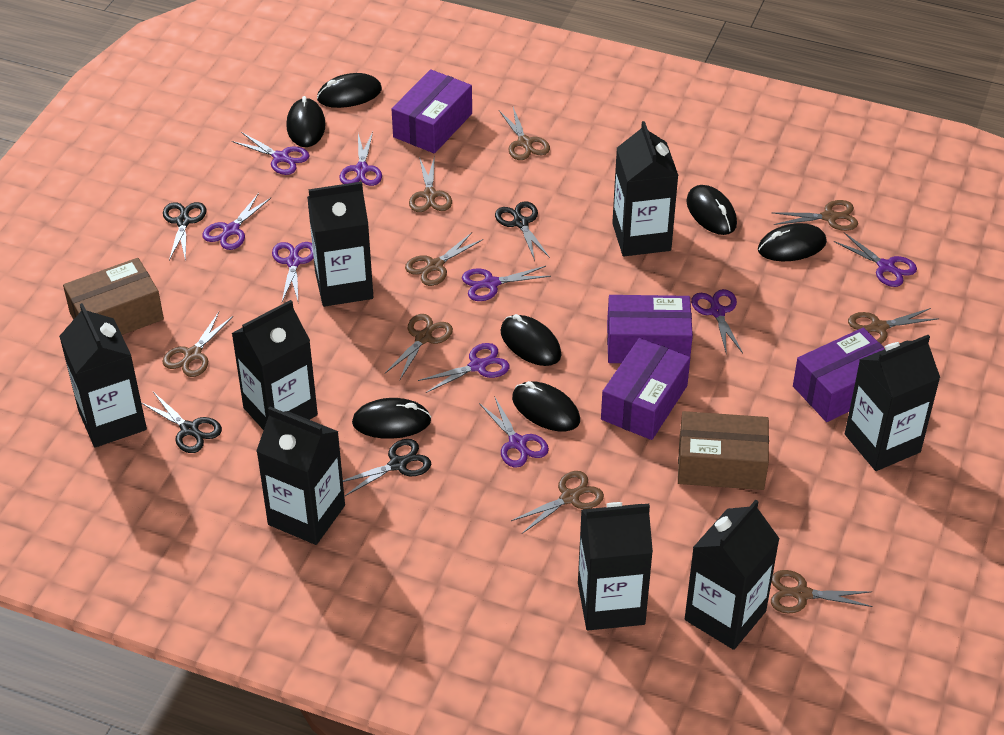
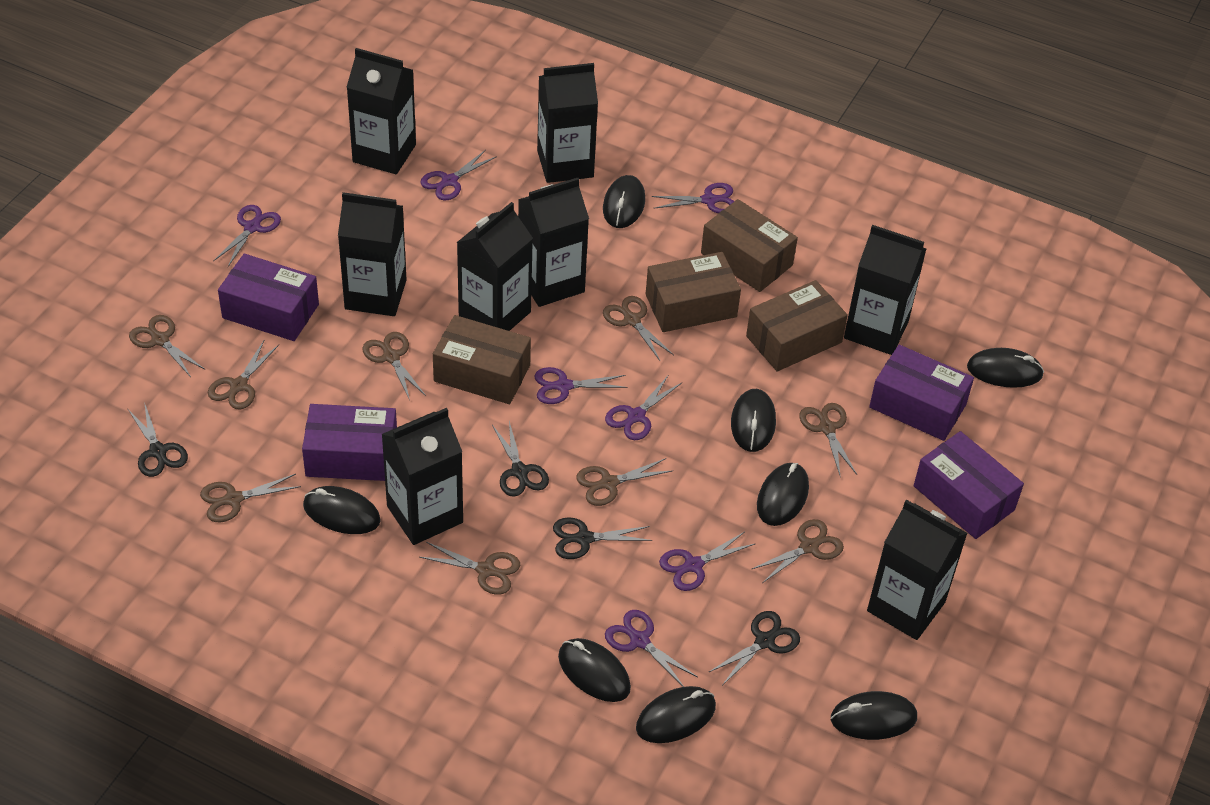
black mouse: 7 -> 8
brown box: 2 -> 4
purple scissors: 9 -> 7

